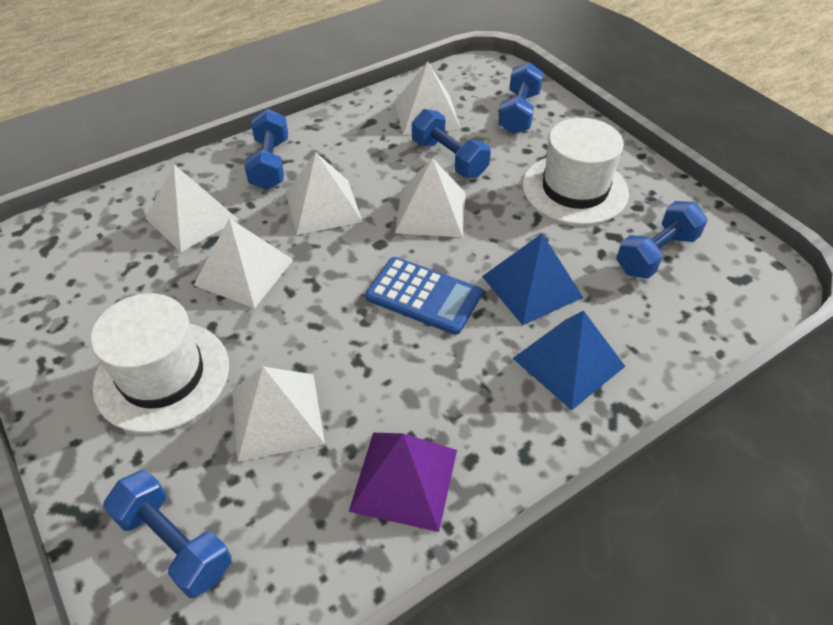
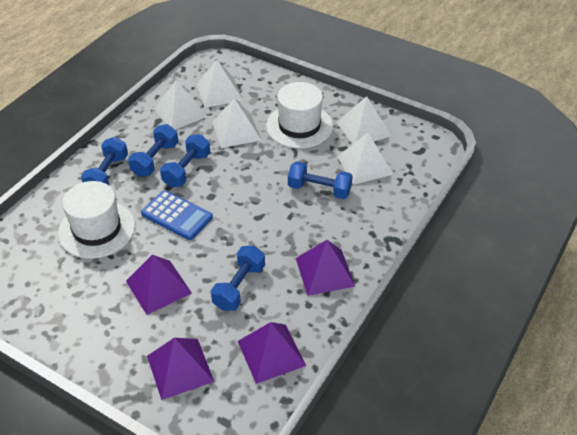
blue pyramid: 2 -> 0
purple pyramid: 1 -> 4
white pyramid: 6 -> 5

